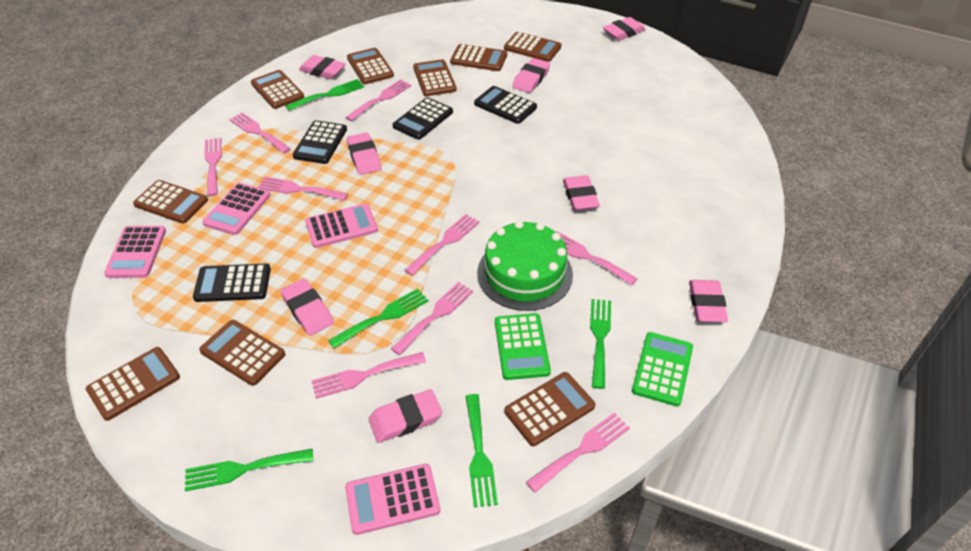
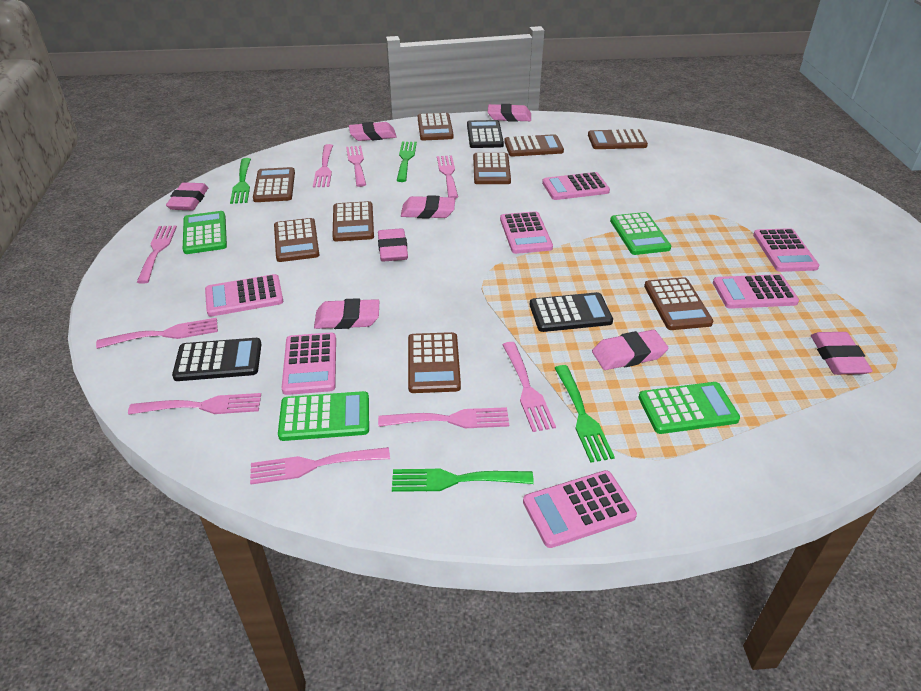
black calculator: 4 -> 3
green cake: 1 -> 0
green calculator: 2 -> 4
green fork: 5 -> 4
pink calculator: 4 -> 7

